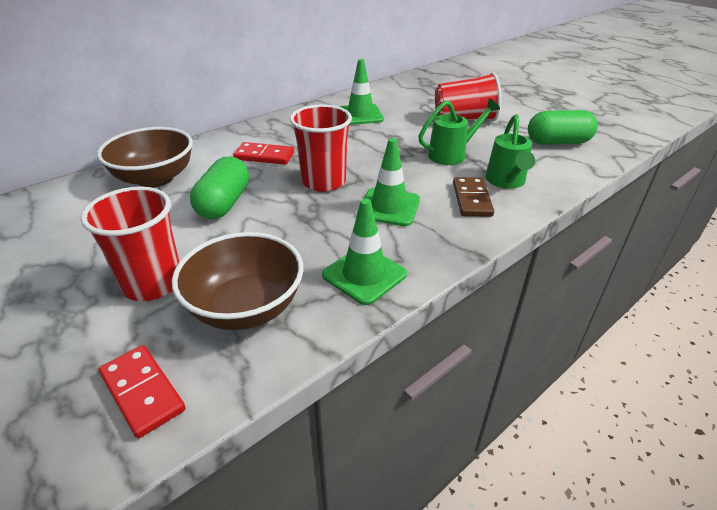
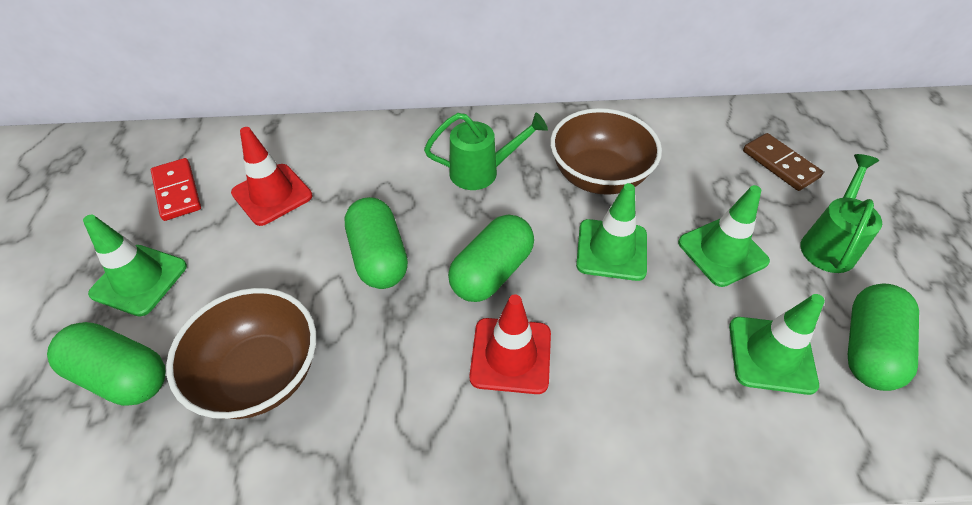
green capsule: 2 -> 4
green traffic cone: 3 -> 4
red cup: 3 -> 0
red domino: 2 -> 1
red traffic cone: 0 -> 2

